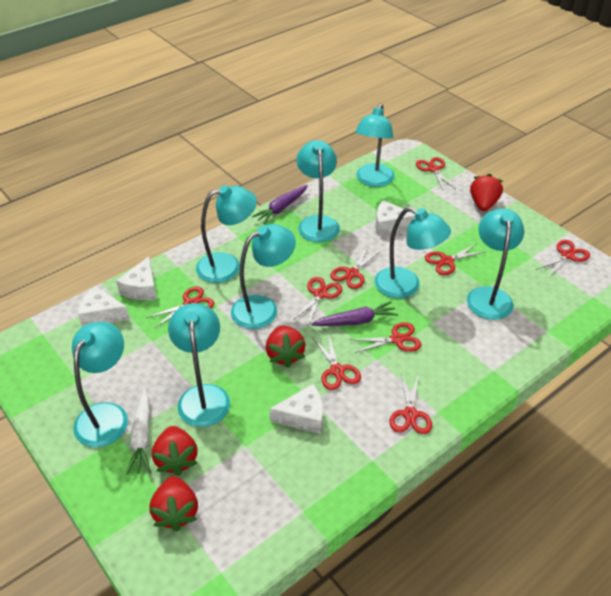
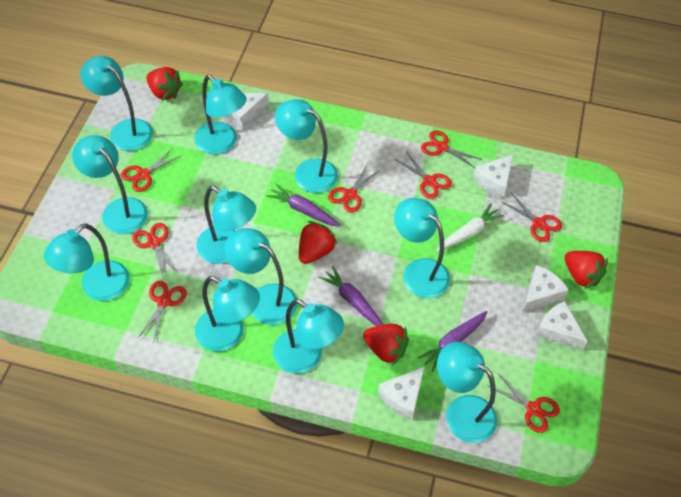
purple carrot: 2 -> 3
red scissors: 9 -> 8
turquoise lamp: 8 -> 11
white cheese: 4 -> 5

